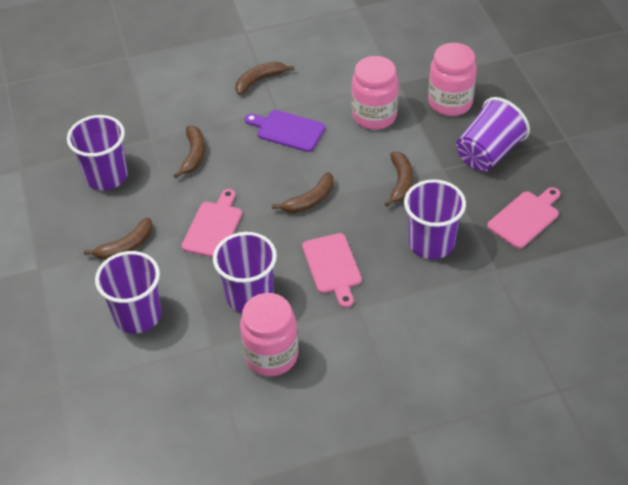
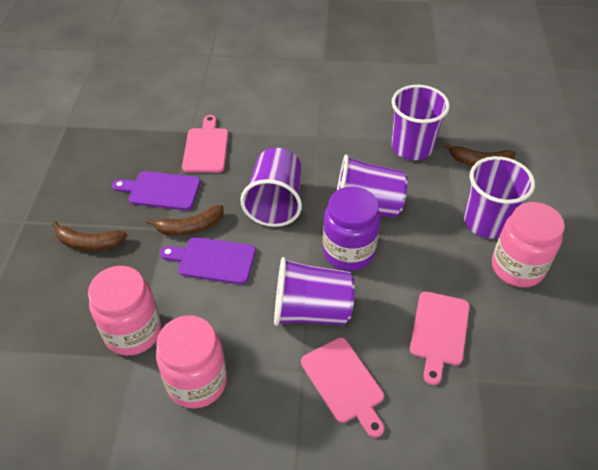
brown banana: 5 -> 3
purple cutting board: 1 -> 2
purple jar: 0 -> 1

